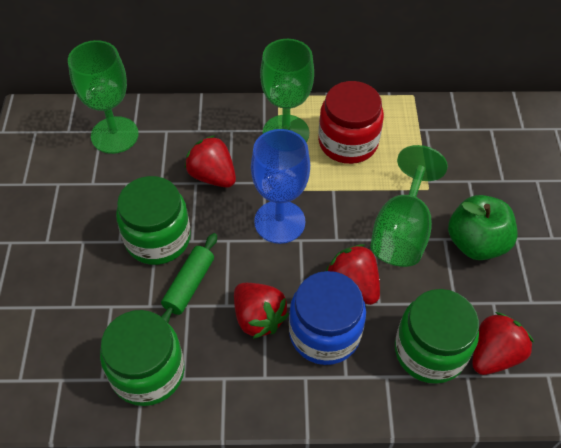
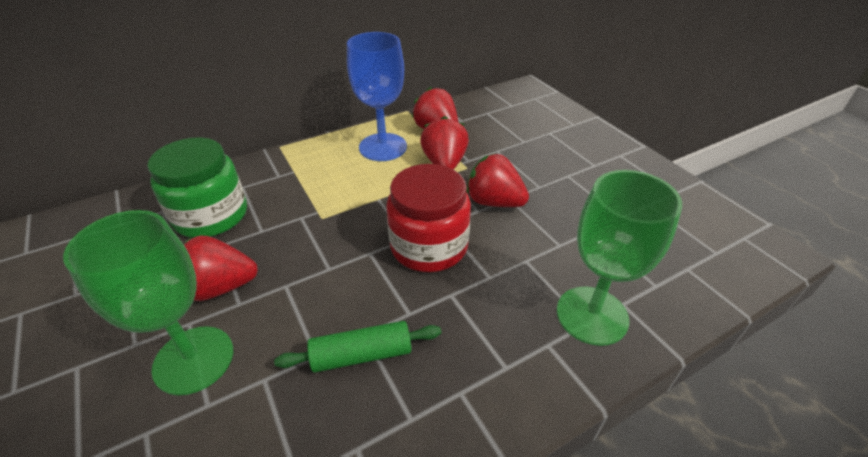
blue jar: 1 -> 0
green apple: 1 -> 0
green goblet: 3 -> 2
green jar: 3 -> 1

